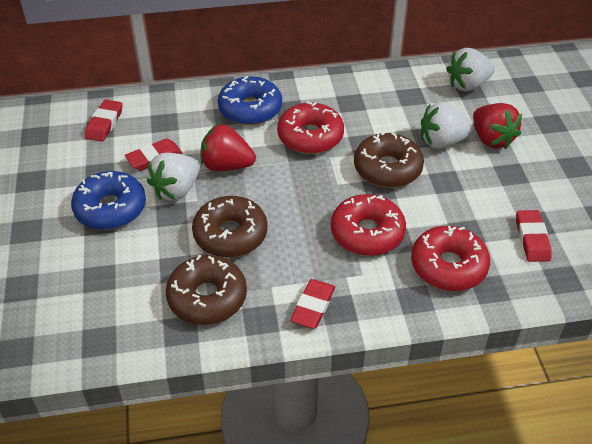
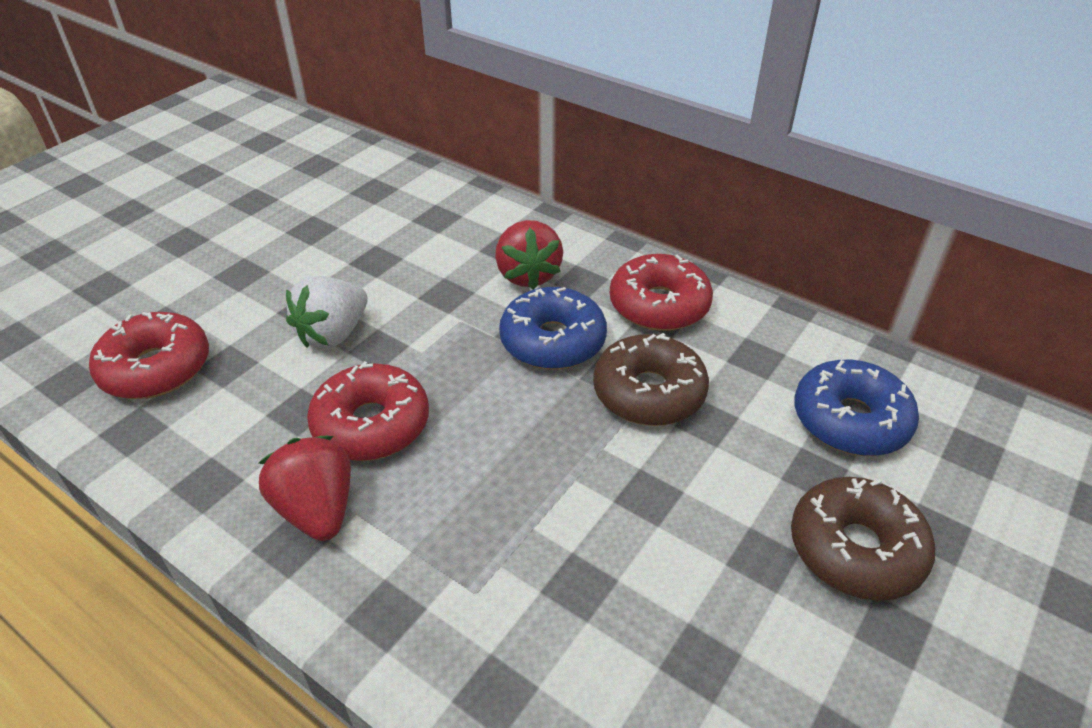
brown donut: 3 -> 2
red eraser: 4 -> 0
white strawberry: 3 -> 1

